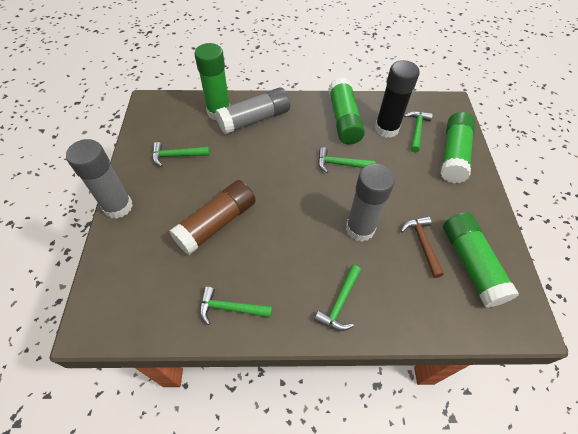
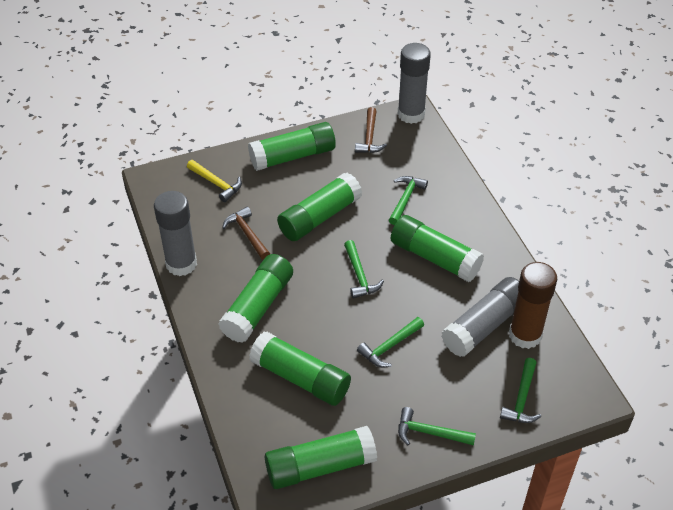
black glue stick: 1 -> 0
brown hammer: 1 -> 2
green glue stick: 4 -> 6
yellow hammer: 0 -> 1

